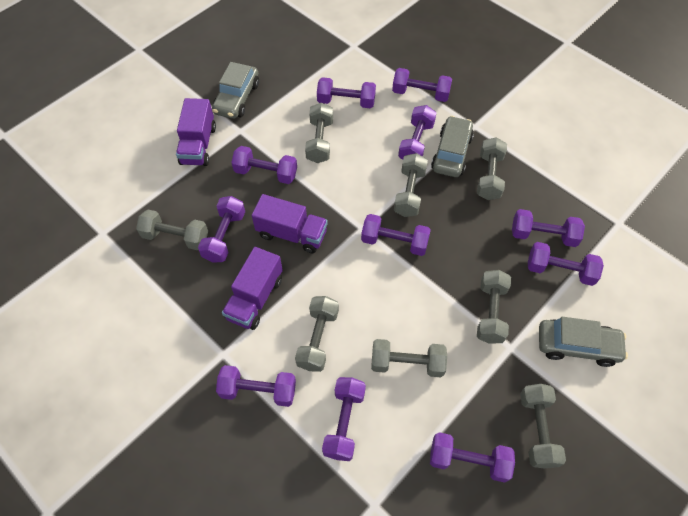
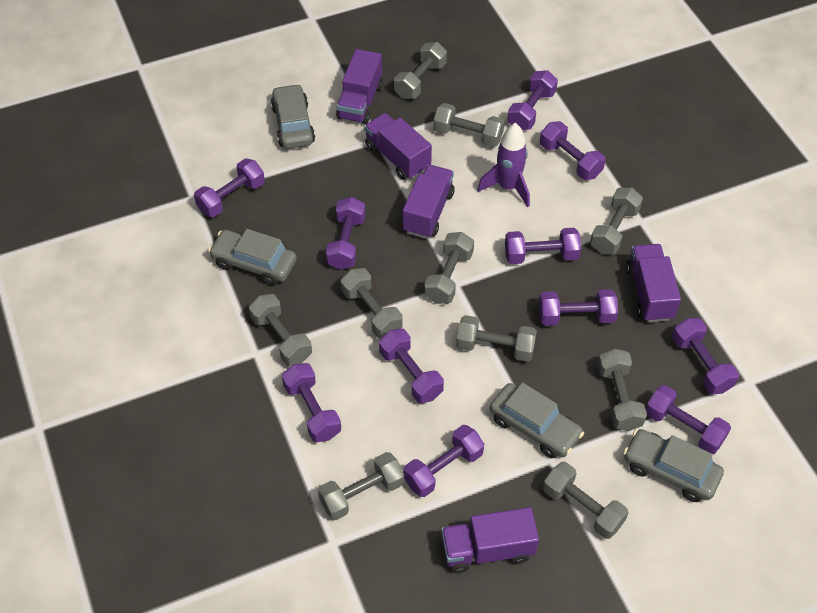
grey car: 3 -> 4
grey dumbbell: 8 -> 10
purple rocket: 0 -> 1
purple truck: 3 -> 5

